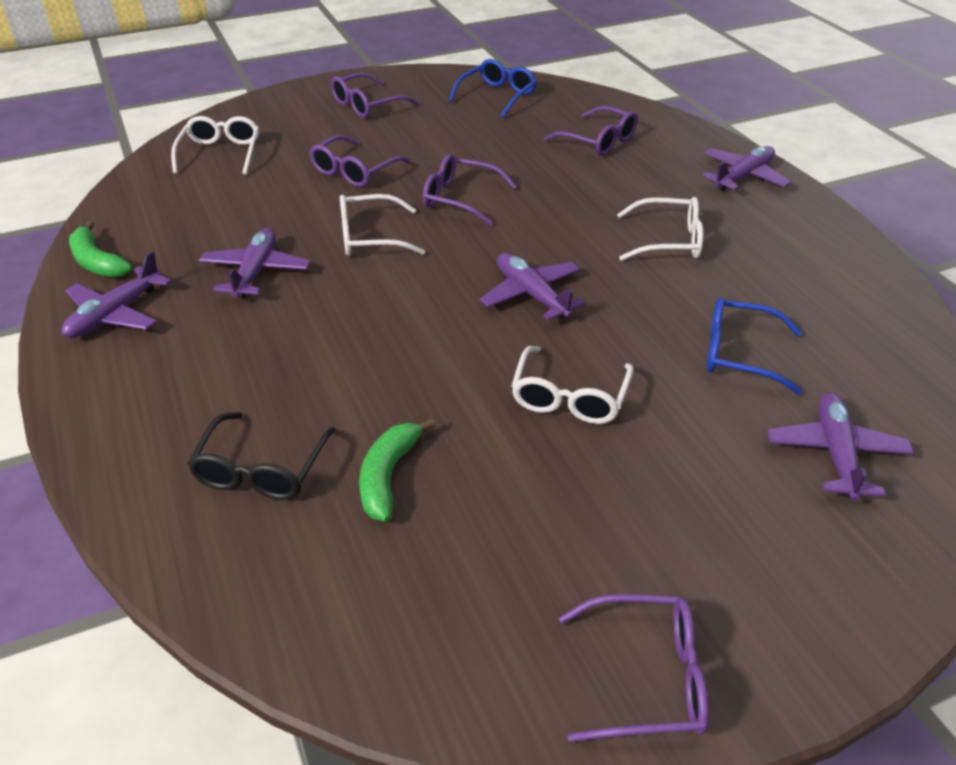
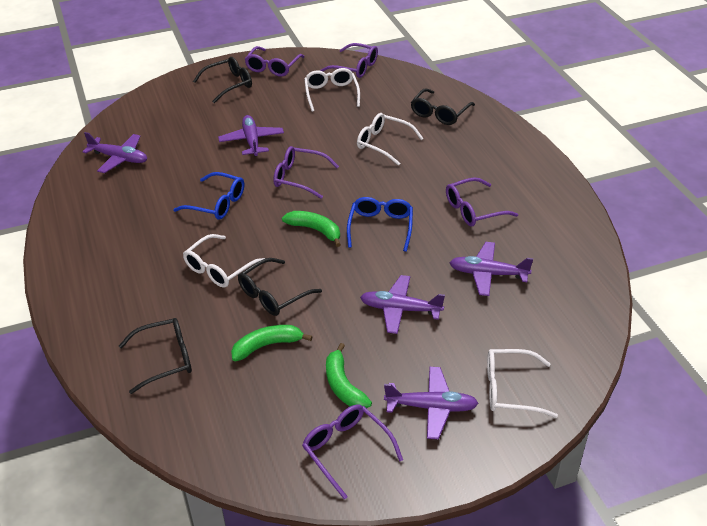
black glasses: 1 -> 4
green banana: 2 -> 3

